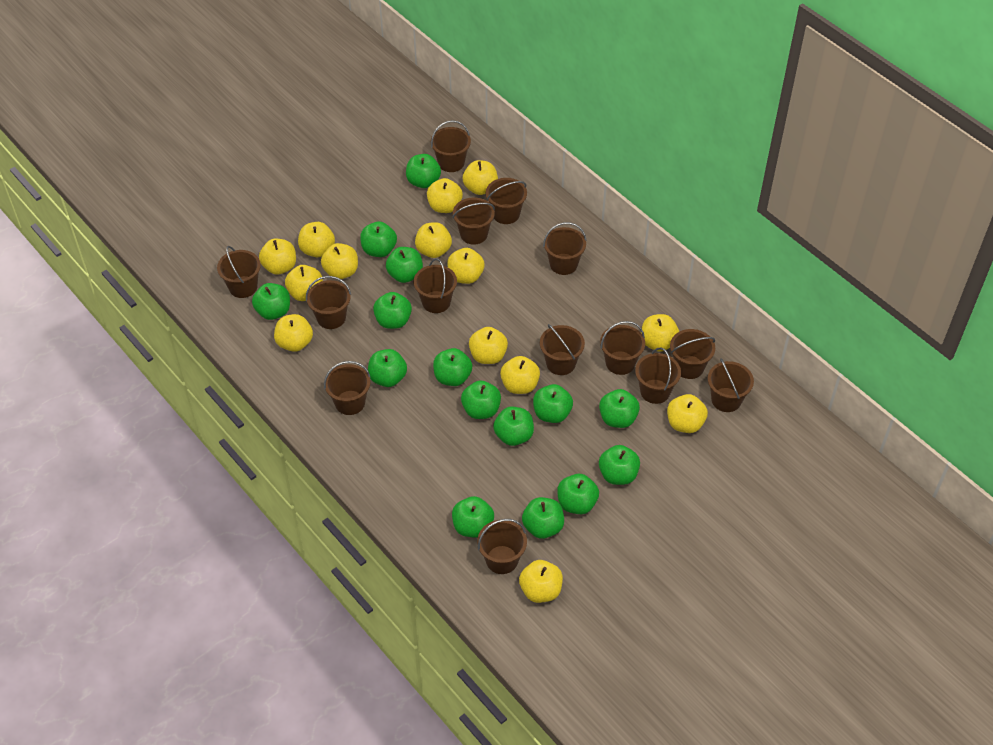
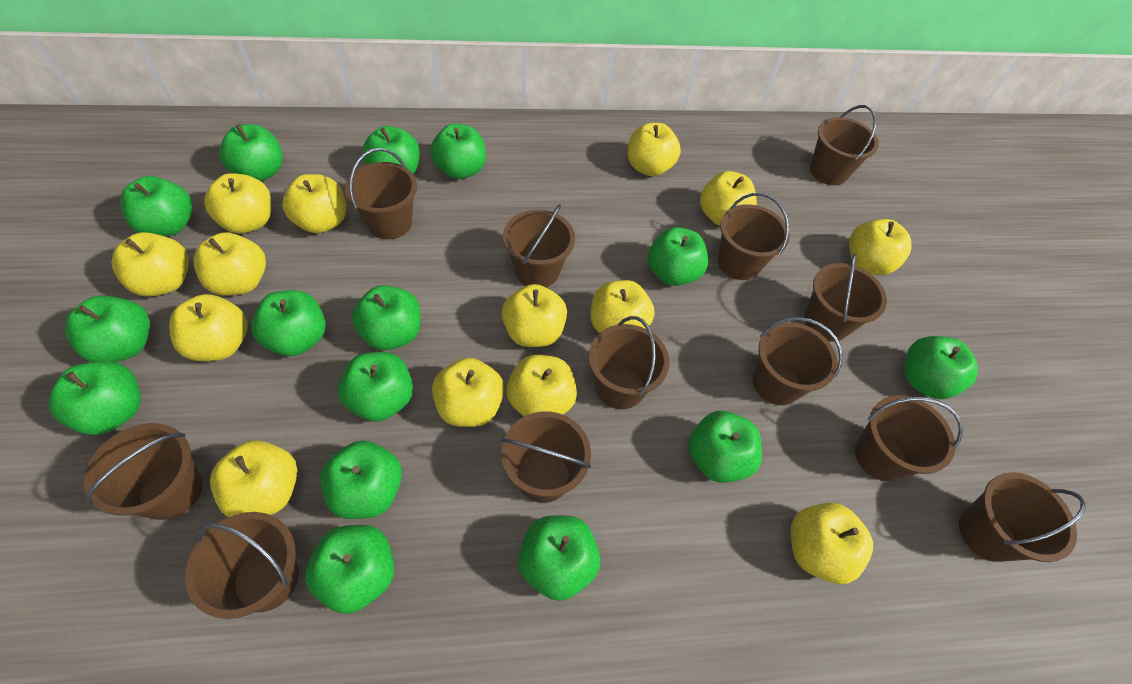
brown bucket: 14 -> 12

